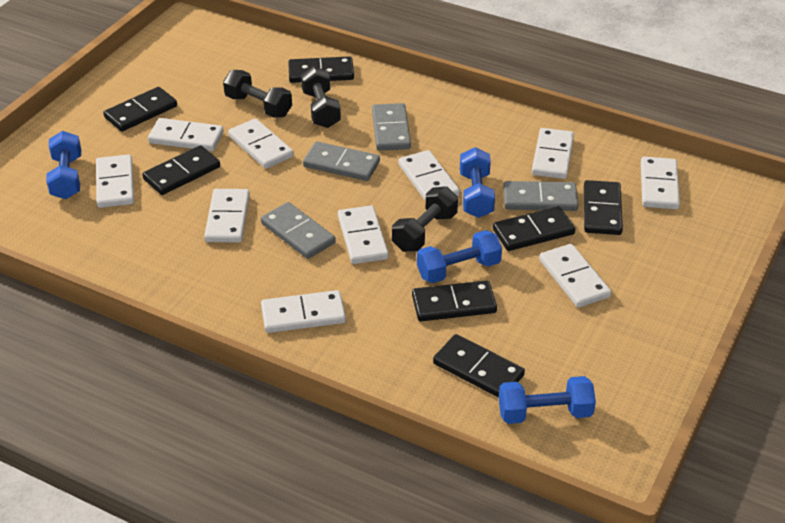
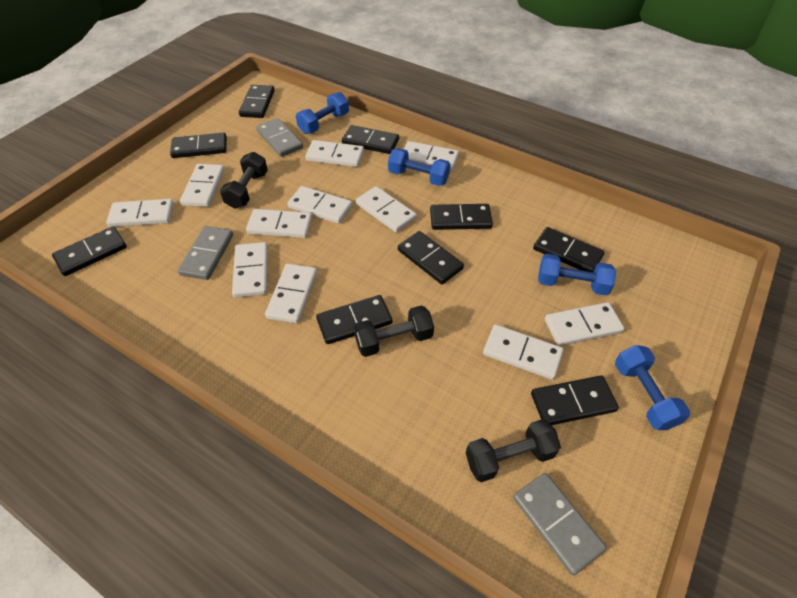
black domino: 7 -> 9
grey domino: 4 -> 3
white domino: 10 -> 11

